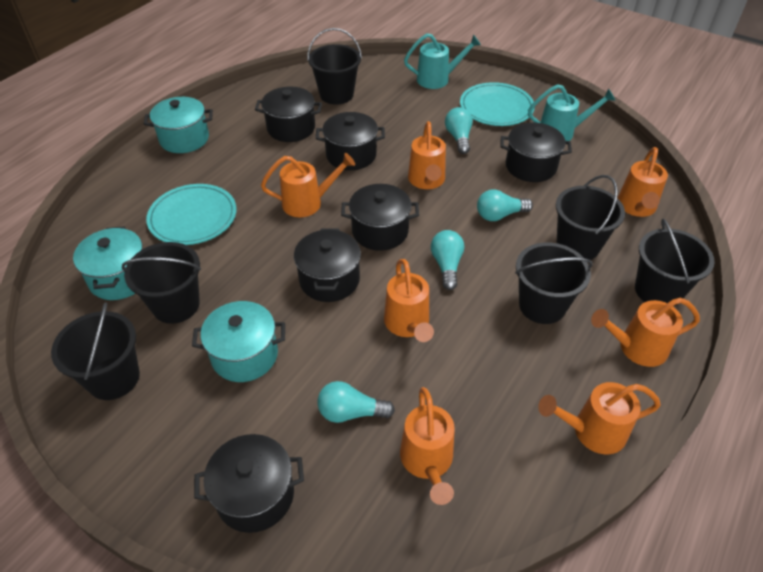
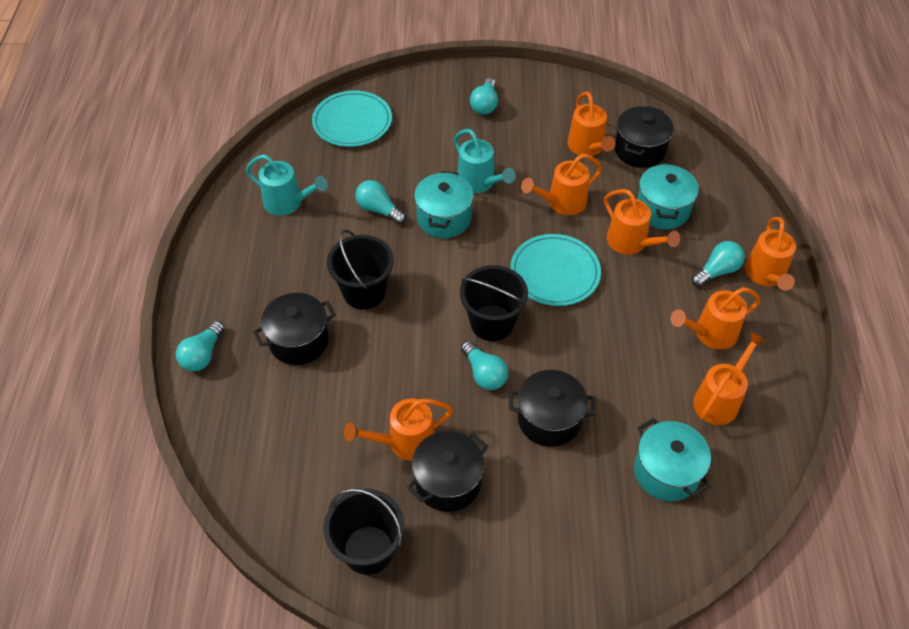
black bucket: 6 -> 3
black pot: 6 -> 4
turquoise light bulb: 4 -> 5

